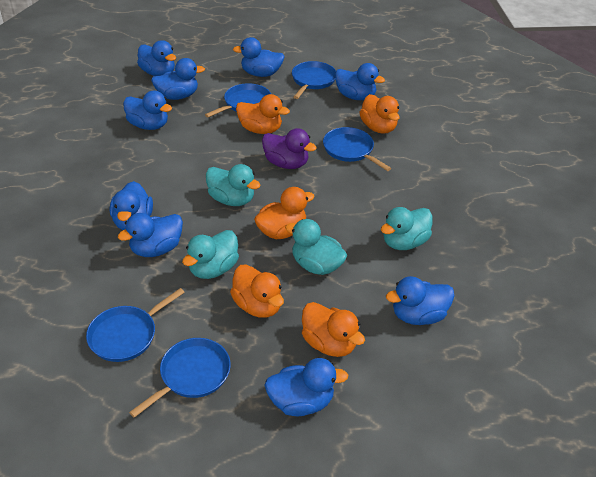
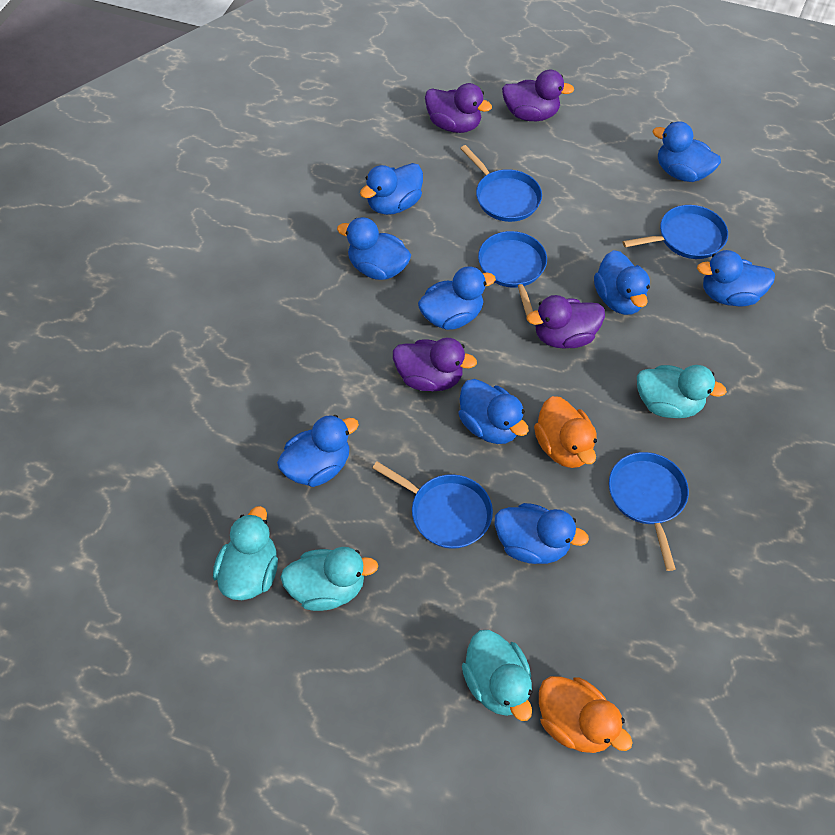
orange duck: 5 -> 2
purple duck: 1 -> 4

